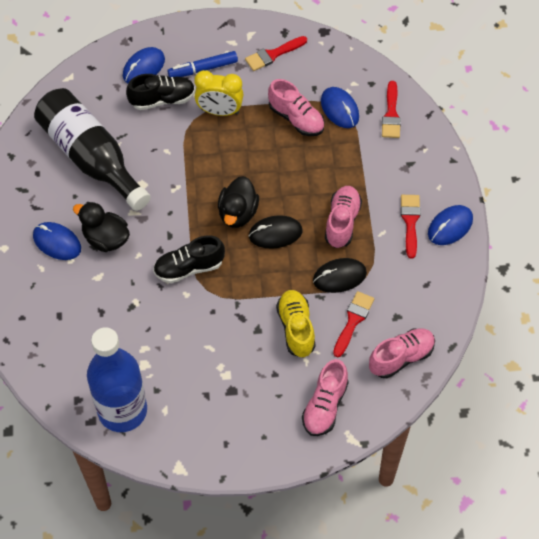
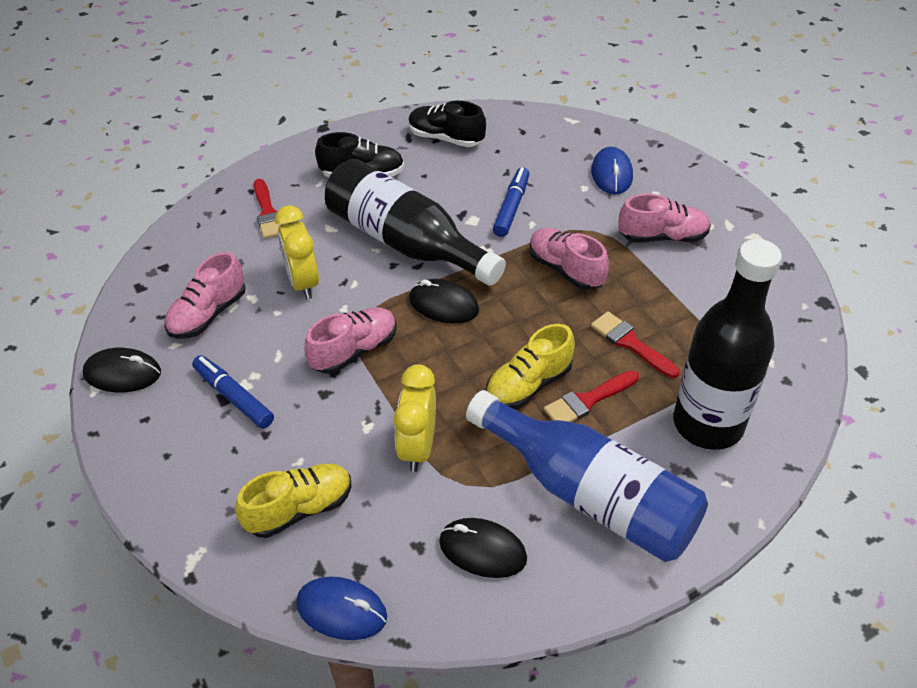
black bottle: 1 -> 2
black duck: 2 -> 0
black mouse: 2 -> 3
blue marker: 1 -> 2
blue mouse: 4 -> 2
red brush: 4 -> 3
yellow clock: 1 -> 2
yellow shoe: 1 -> 2

